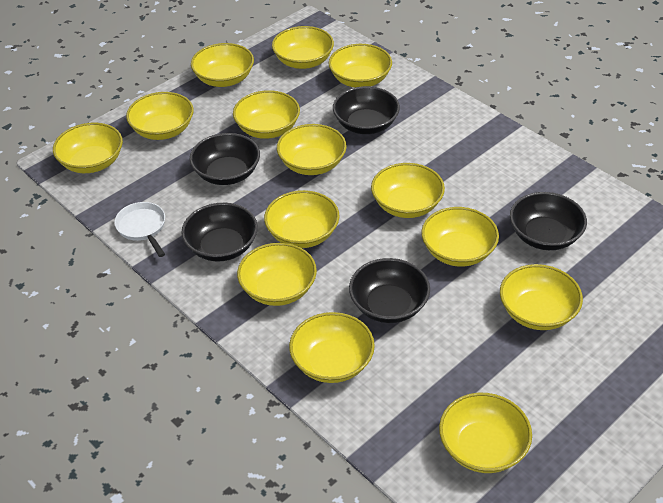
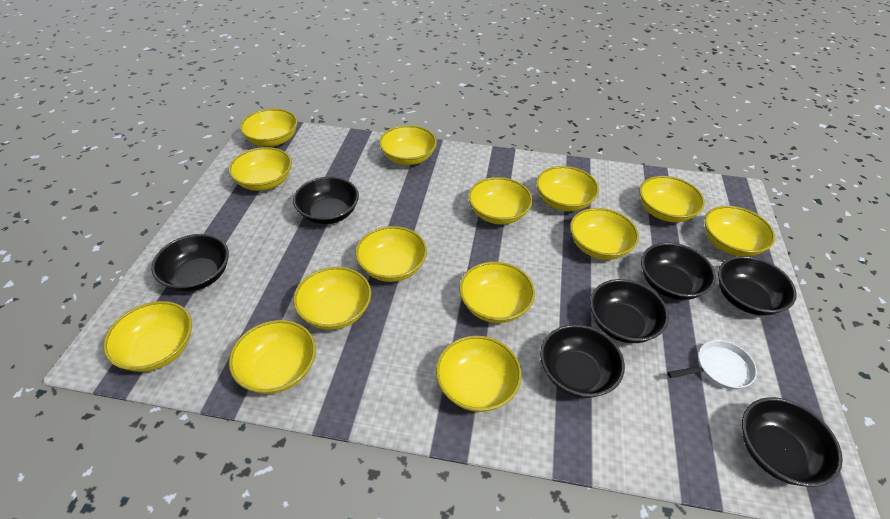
black bowl: 5 -> 7

